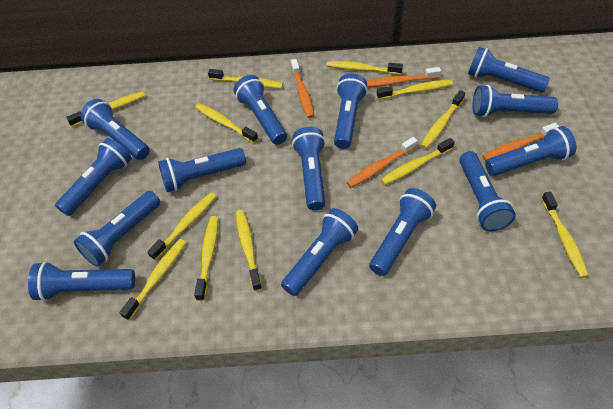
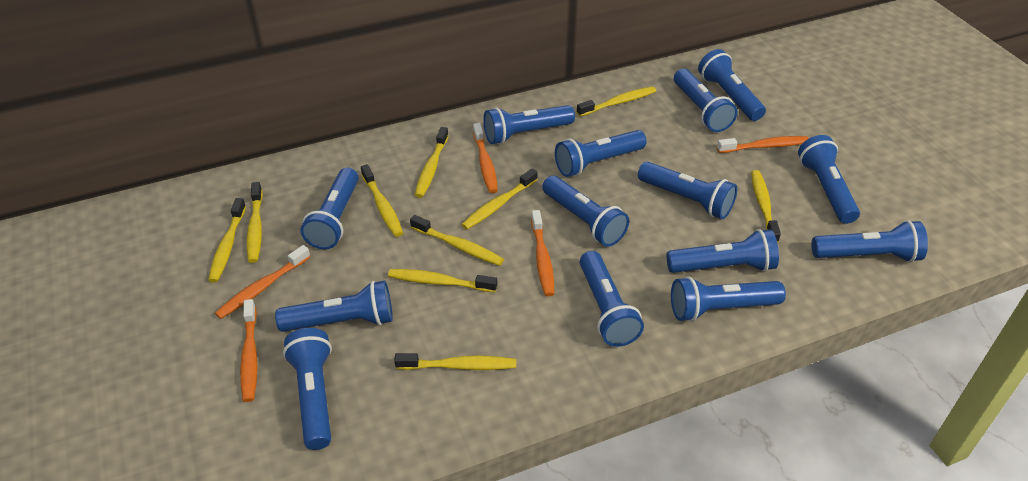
orange toothbrush: 4 -> 5
yellow toothbrush: 12 -> 10

